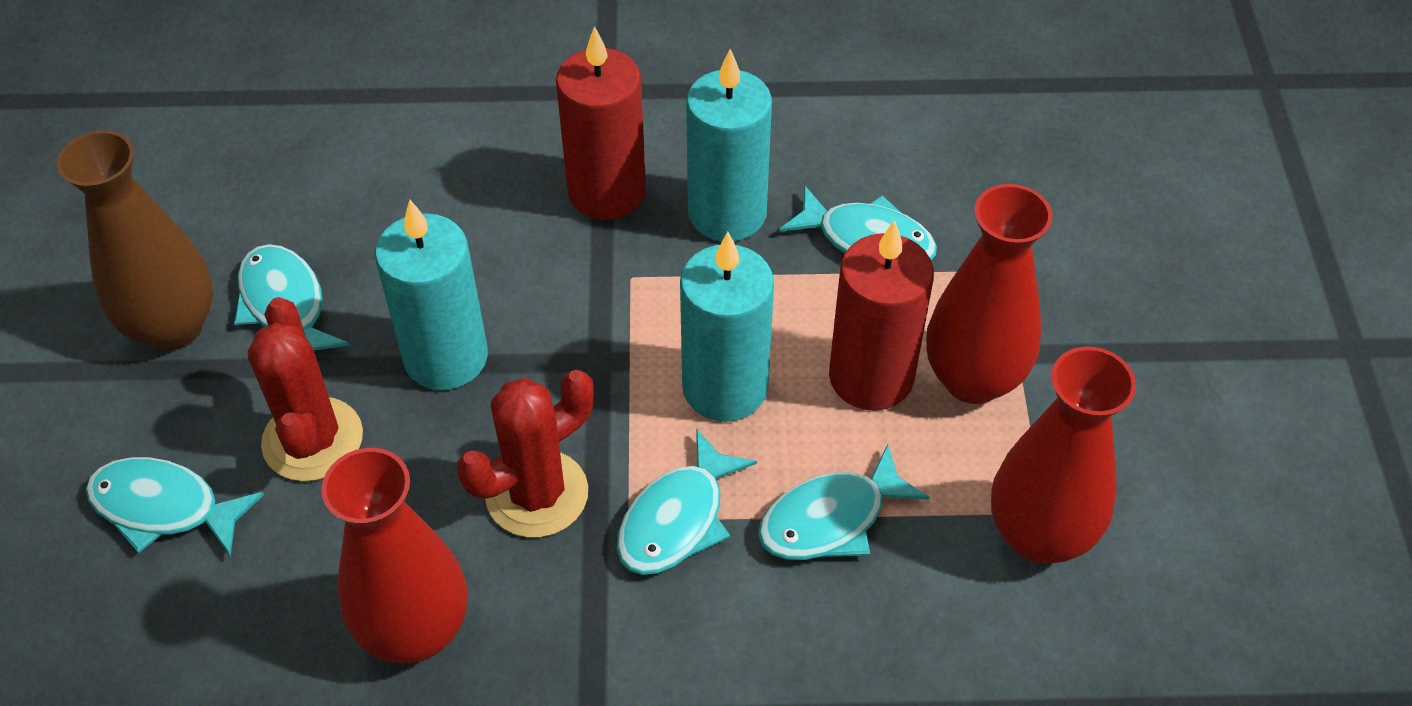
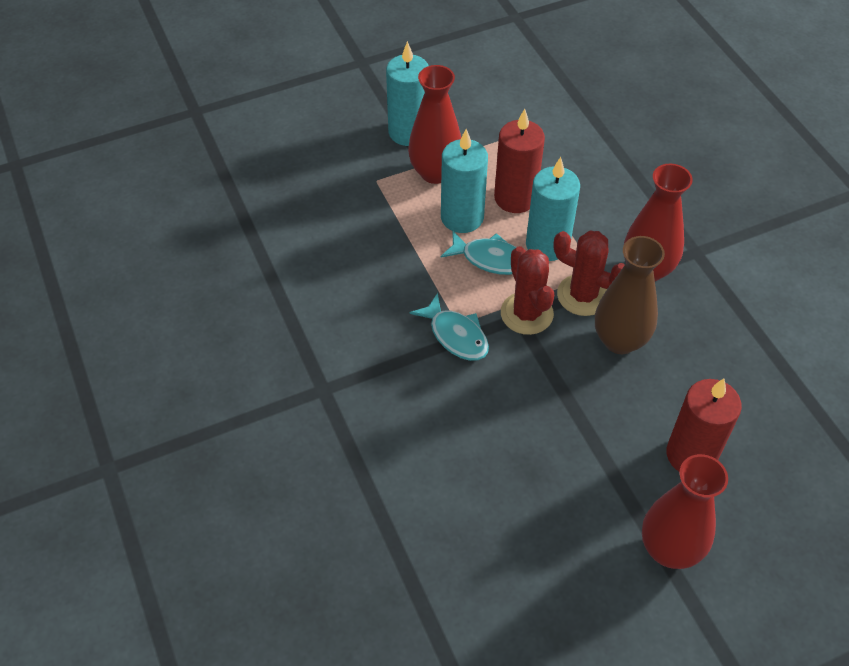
turquoise fish: 5 -> 2

